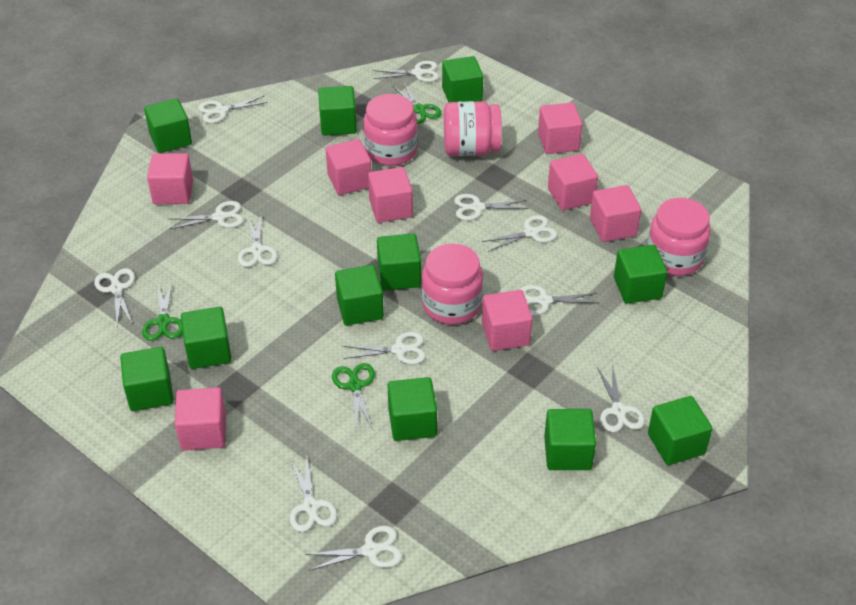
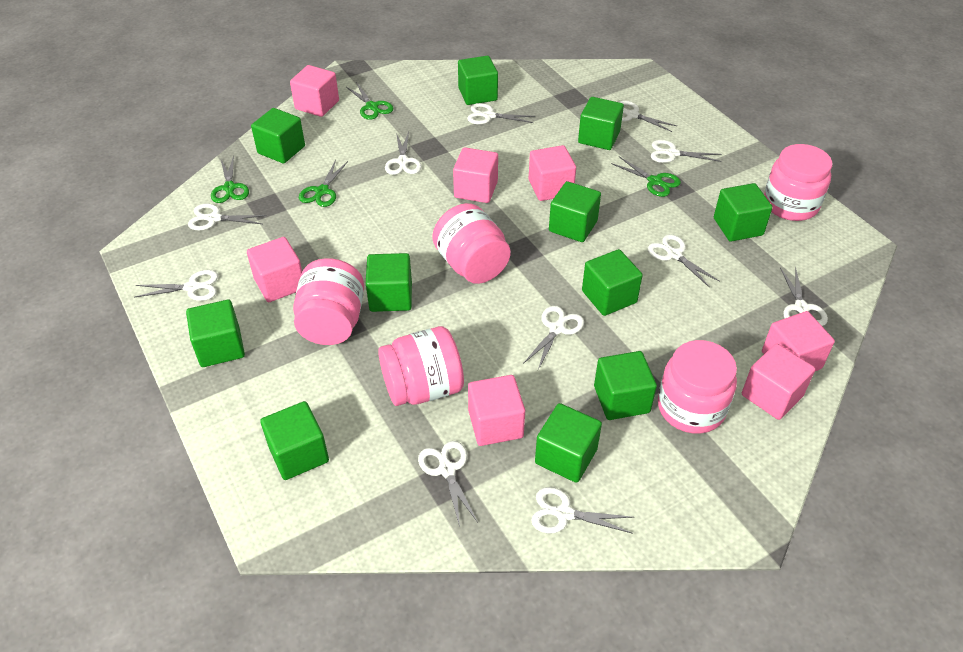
green scissors: 3 -> 4
pink cube: 8 -> 7
pink jar: 4 -> 5
white scissors: 12 -> 11

